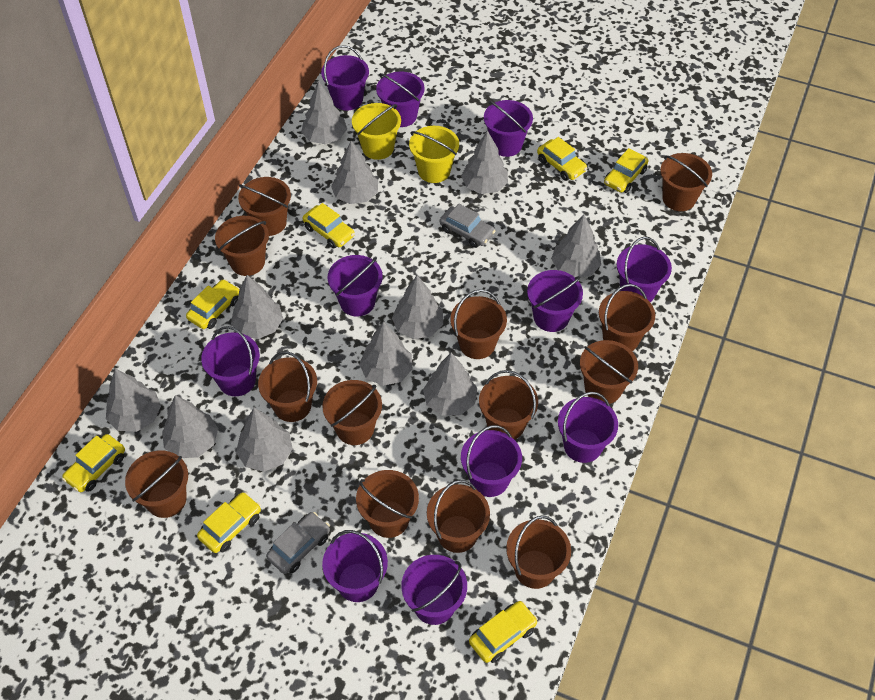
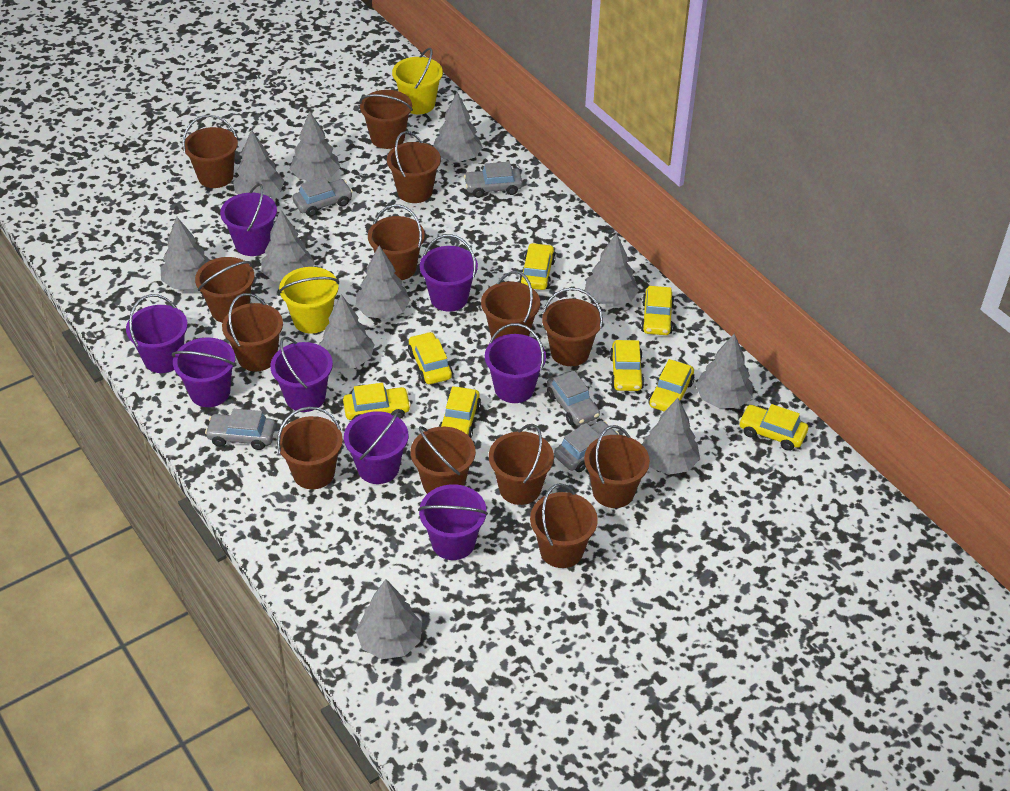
grey car: 2 -> 5
purple bucket: 11 -> 8
yellow car: 7 -> 8

